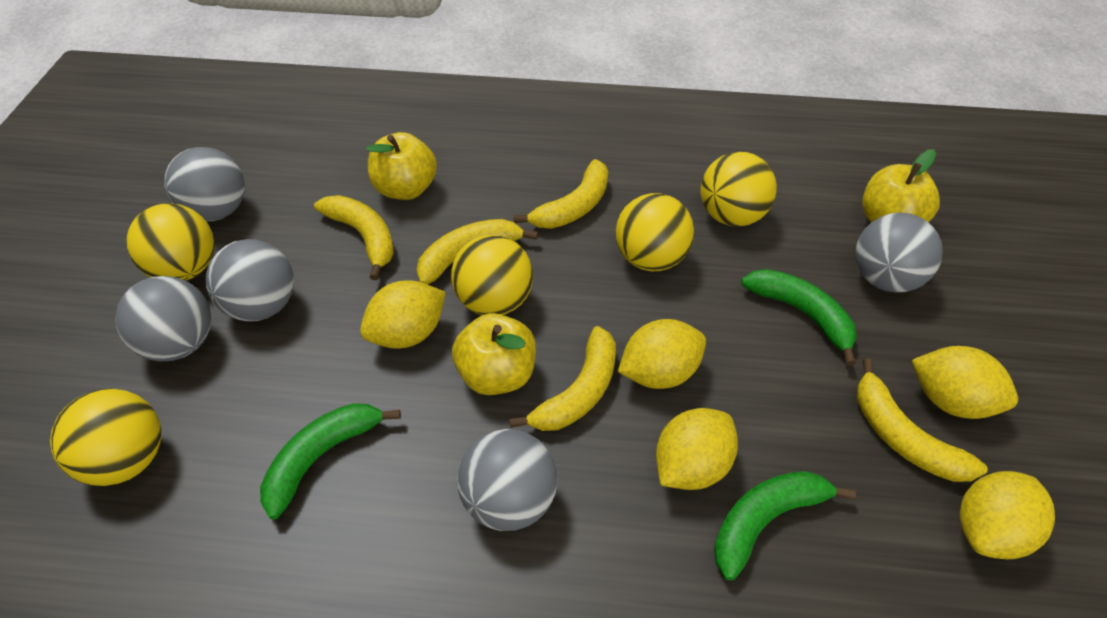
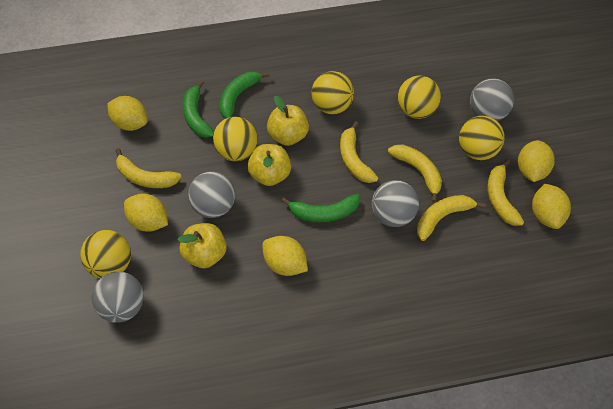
grey ball: 5 -> 4

